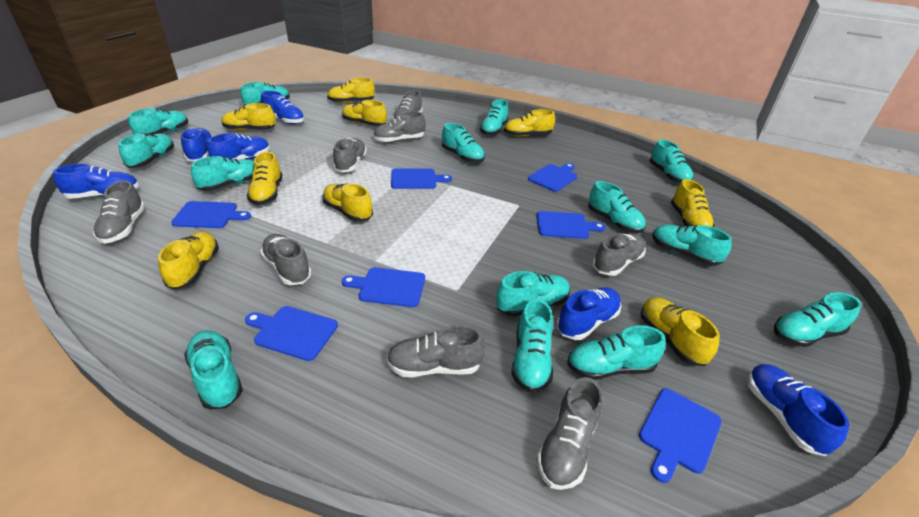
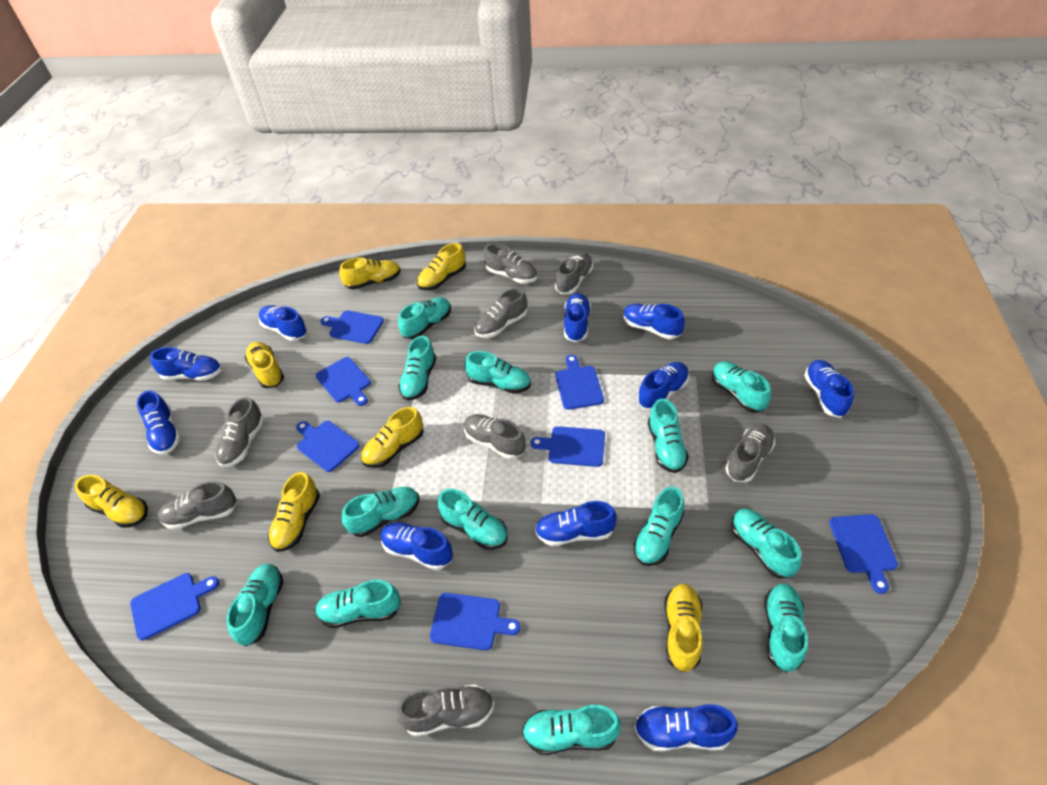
blue cutting board: 7 -> 8
blue shoe: 6 -> 10
turquoise shoe: 14 -> 13
yellow shoe: 9 -> 7

